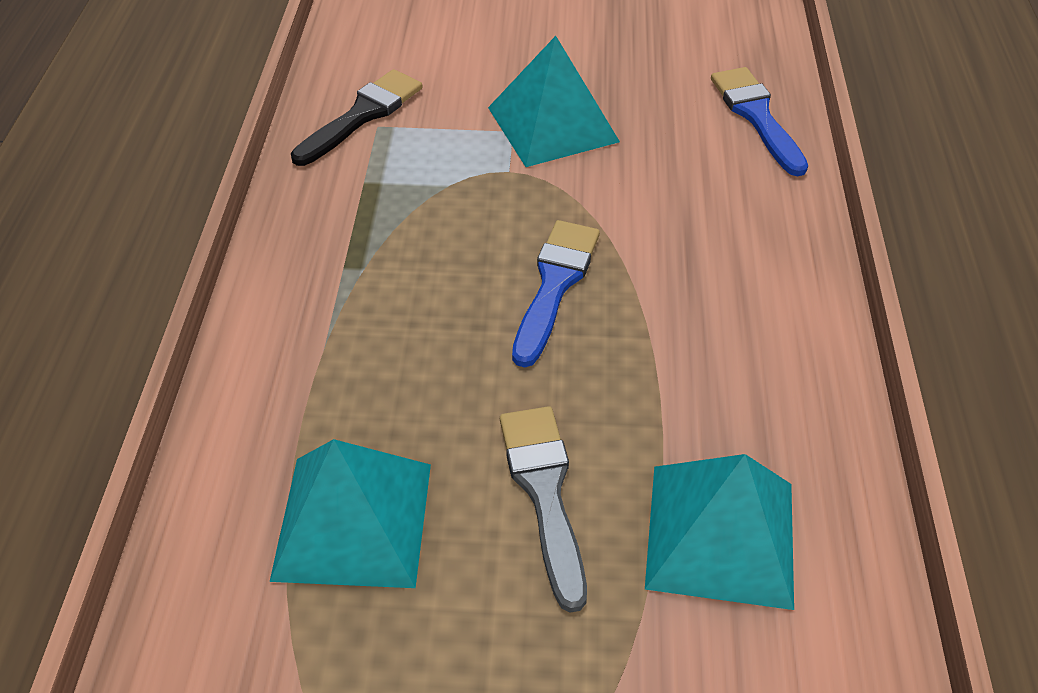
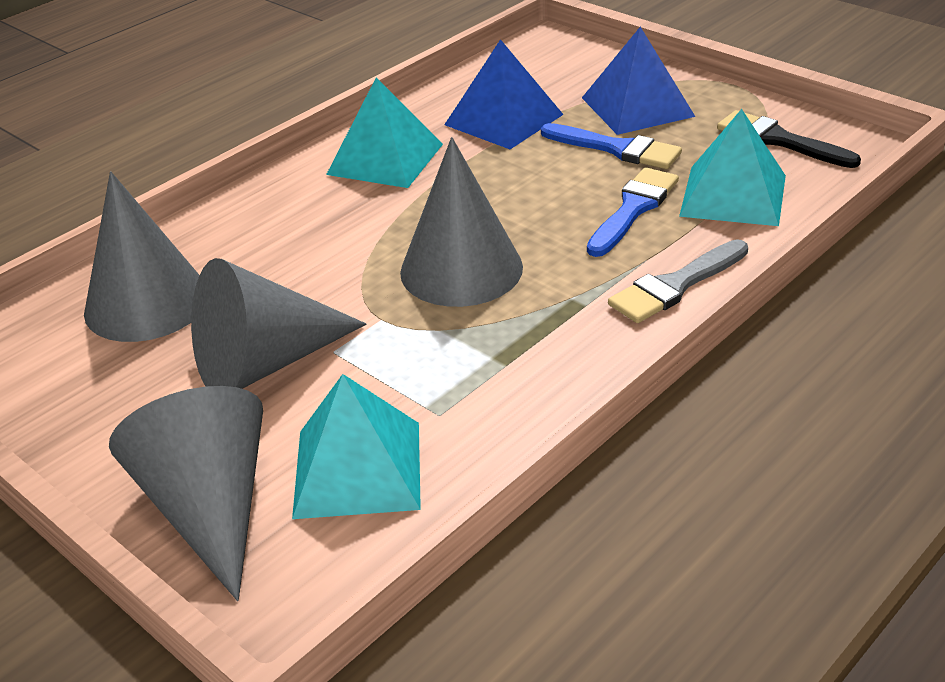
blue pyramid: 0 -> 2
grey cone: 0 -> 4

